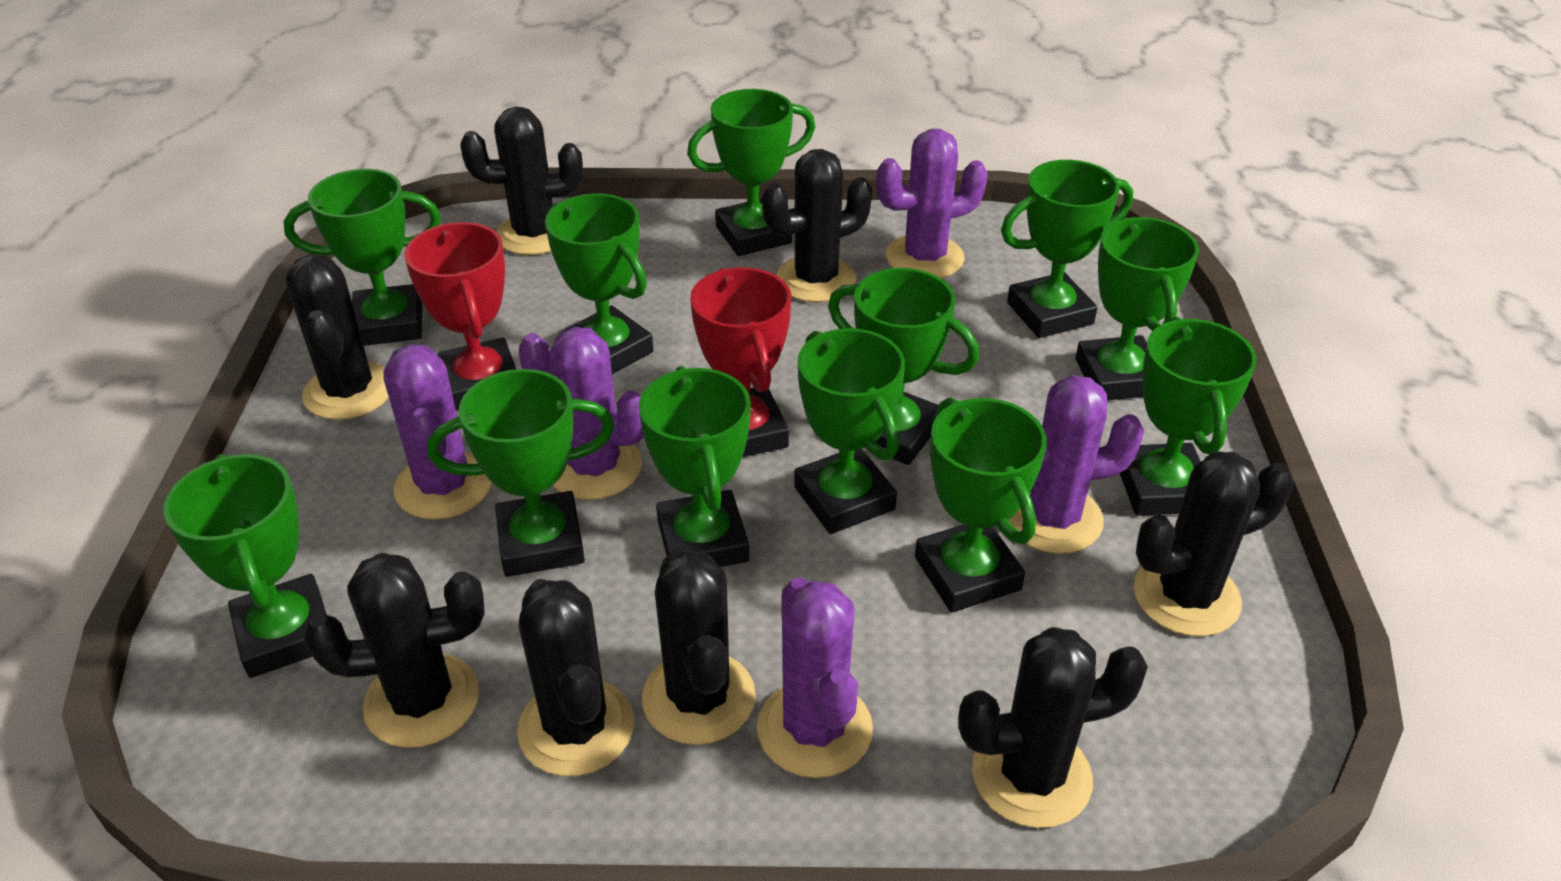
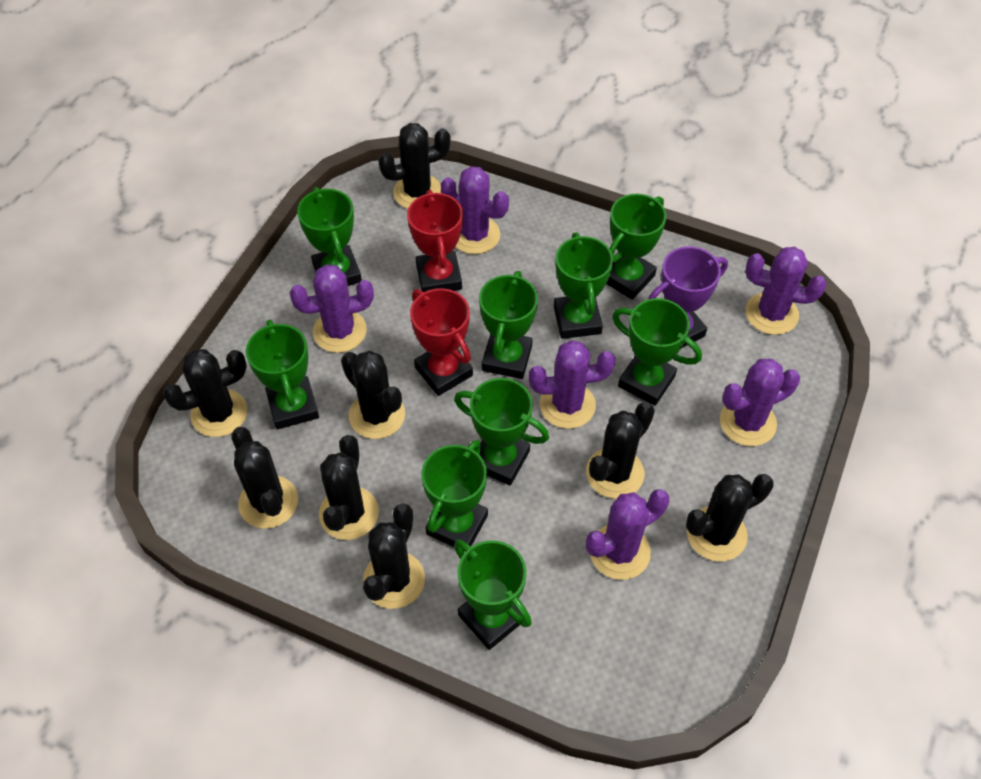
green trophy: 12 -> 9
purple cactus: 5 -> 6
purple trophy: 0 -> 1

